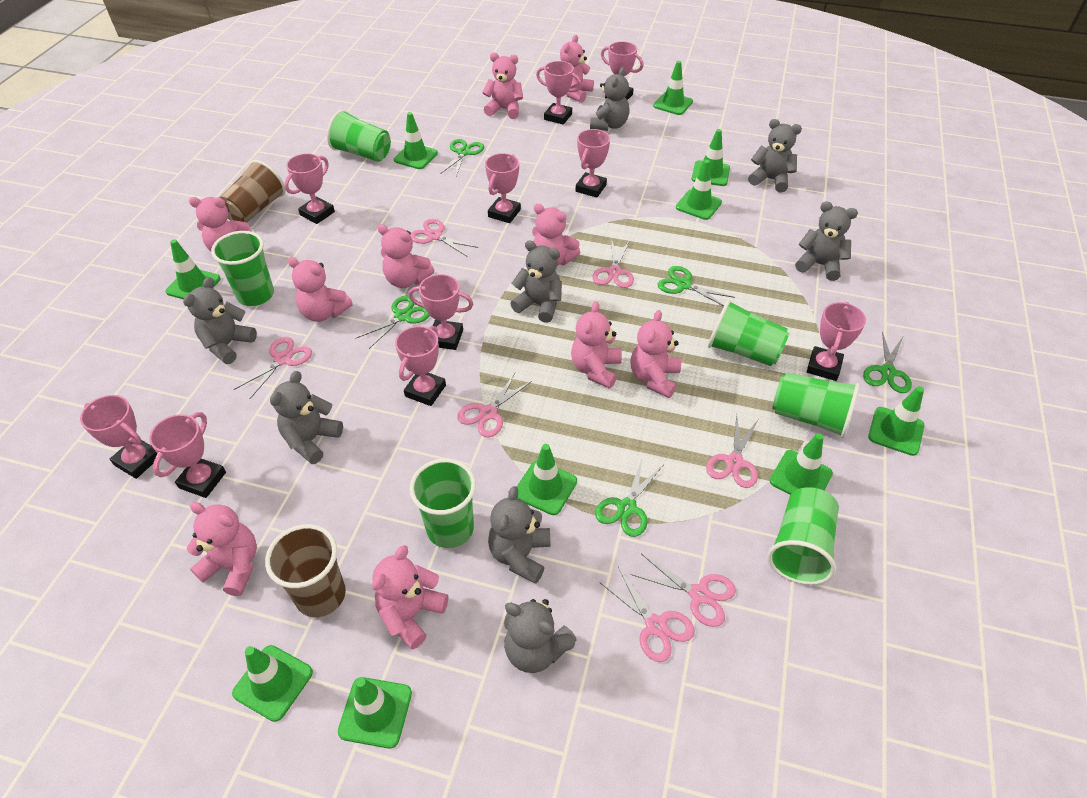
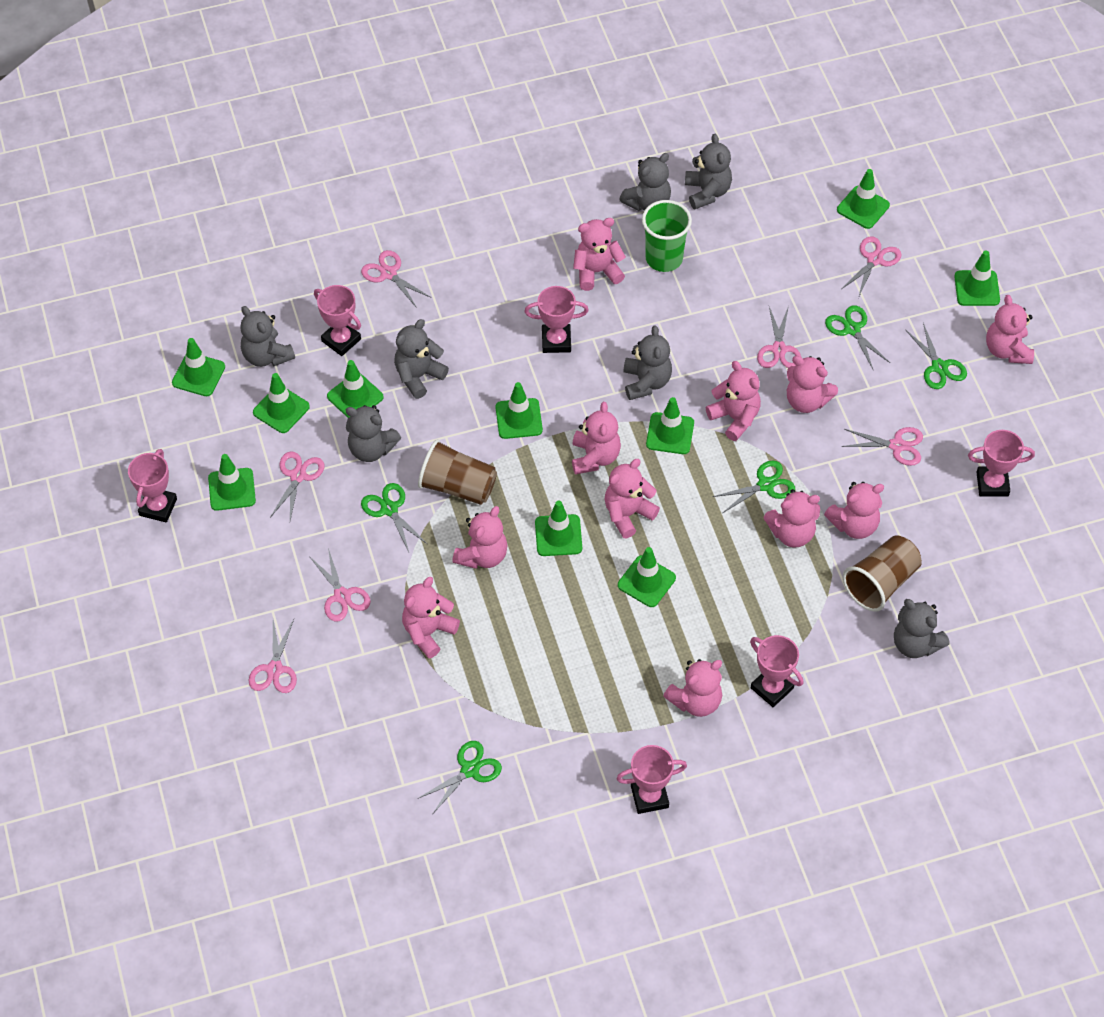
green cup: 6 -> 1
grey teddy bear: 8 -> 7
pink teddy bear: 10 -> 11
pink trophy: 10 -> 6

